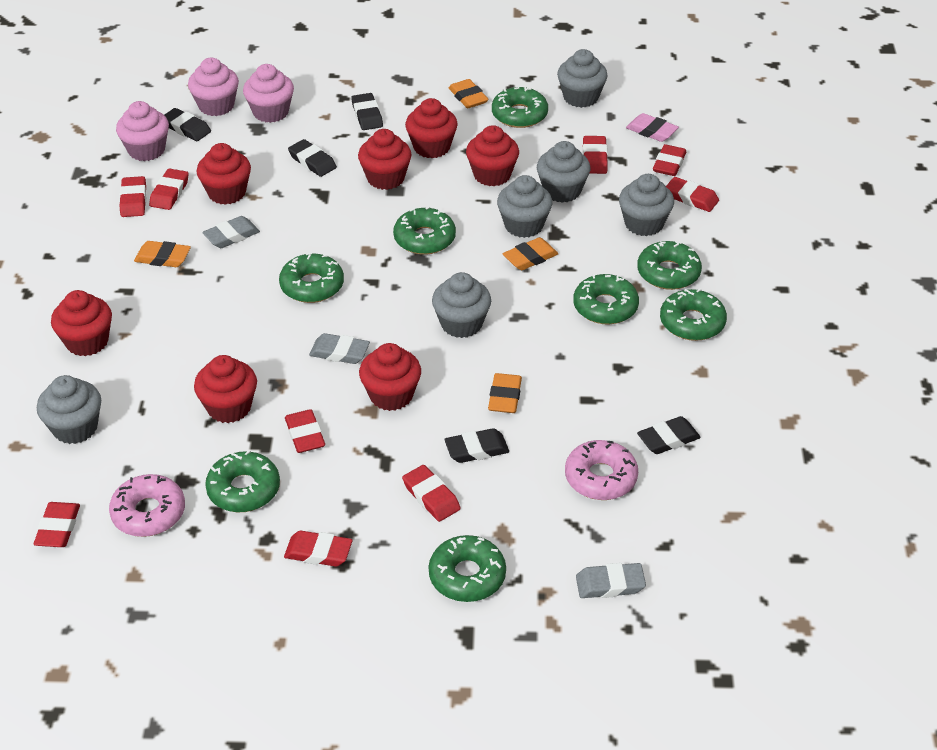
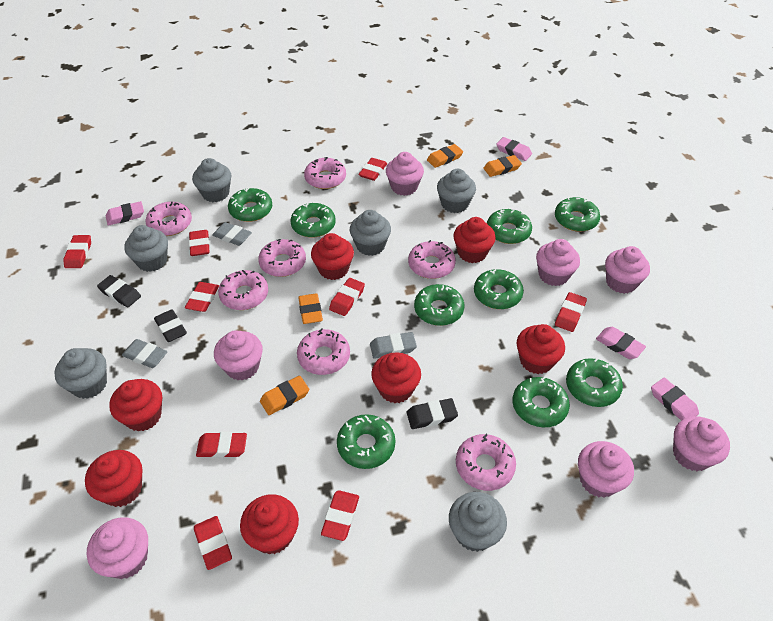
black eraser: 5 -> 3
green donut: 8 -> 9
pink cupcake: 3 -> 7
pink donut: 2 -> 7
pink eraser: 1 -> 4

